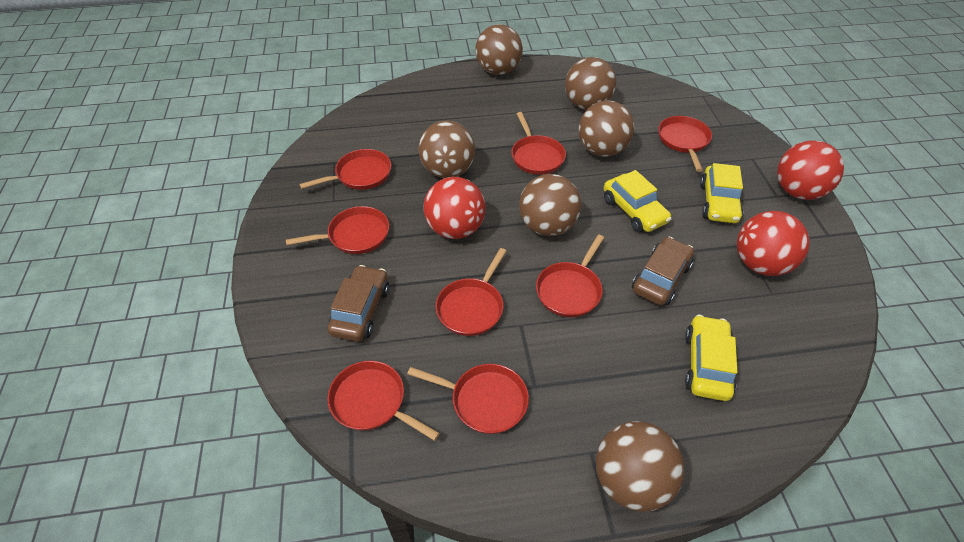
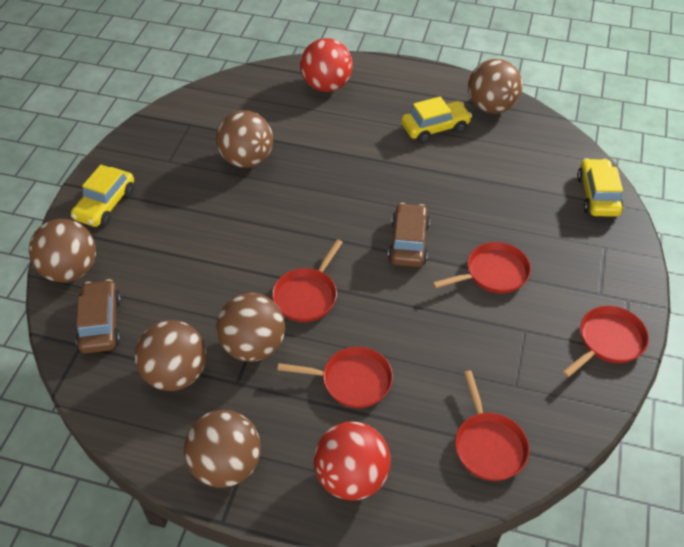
red ball: 3 -> 2
red pan: 8 -> 5

